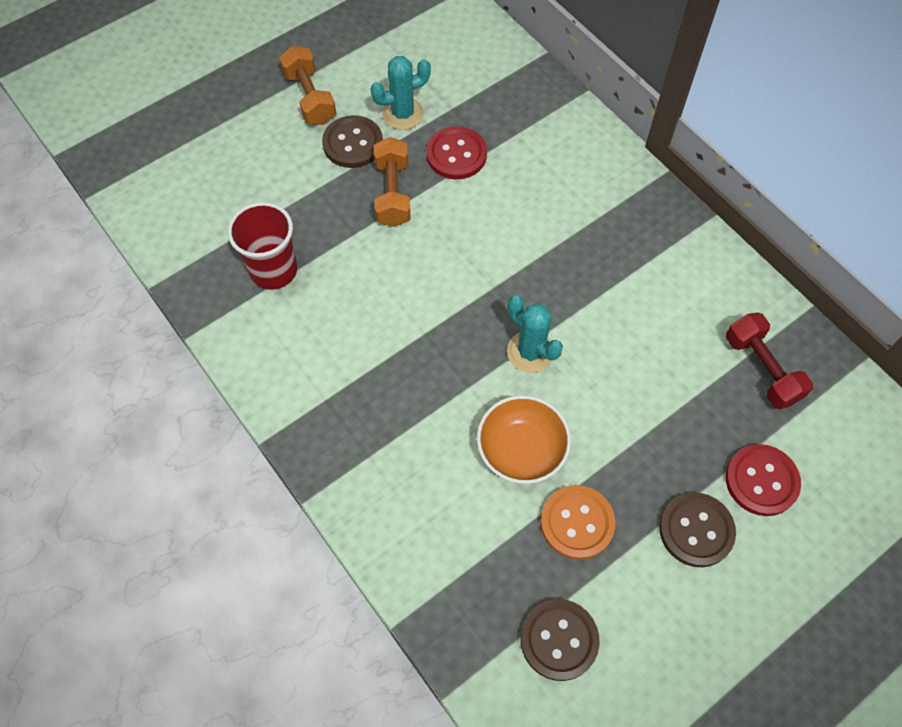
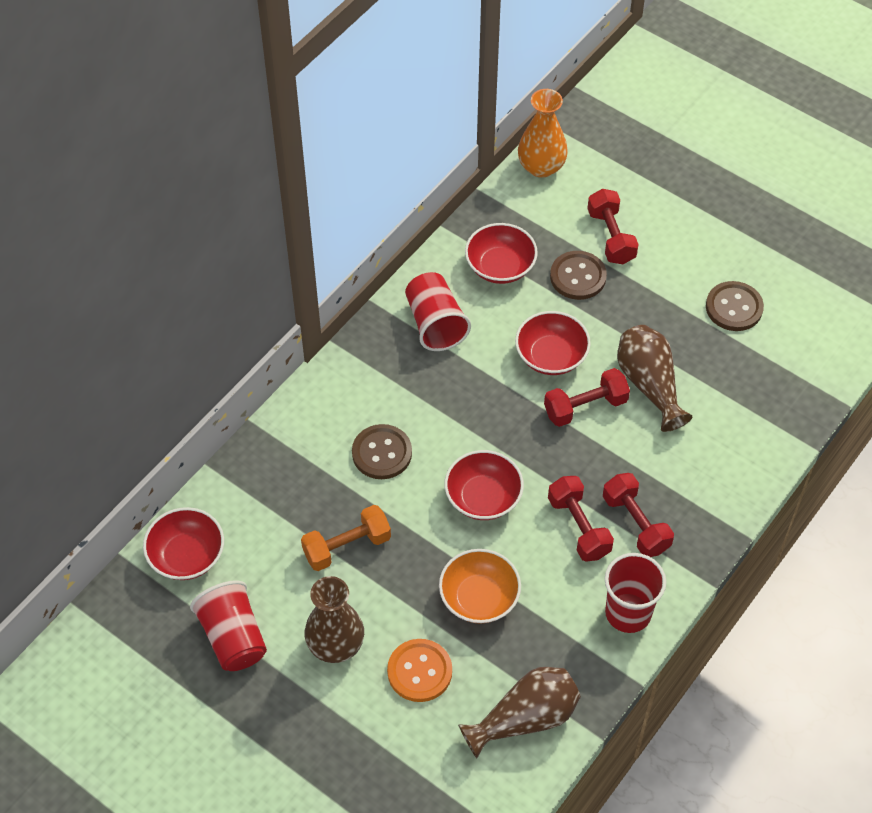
brown vase: 0 -> 3
orange dumbbell: 2 -> 1
orange vase: 0 -> 1
red bowl: 0 -> 4
red button: 2 -> 0
red cup: 1 -> 3
red dumbbell: 1 -> 4
turquoise cactus: 2 -> 0

